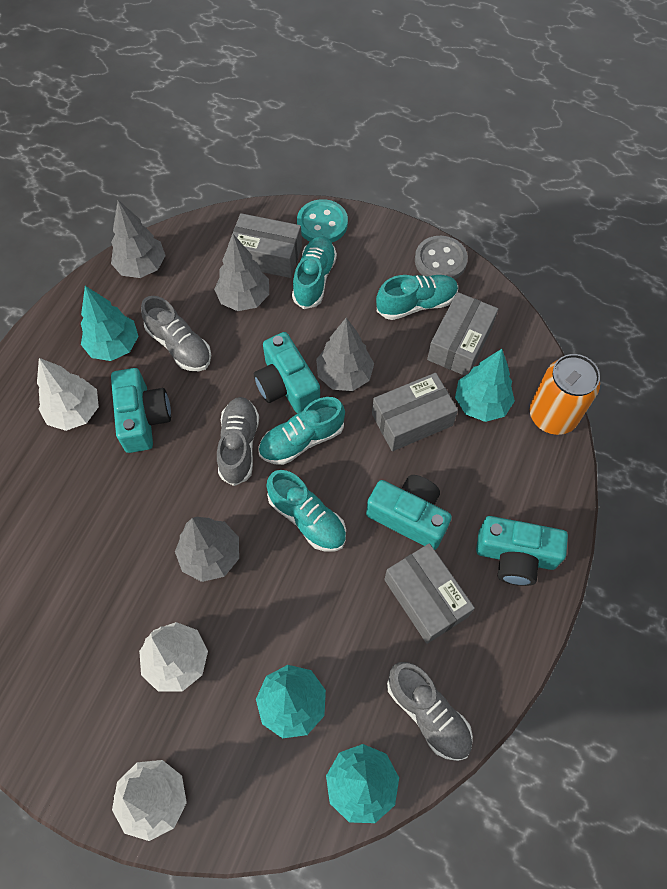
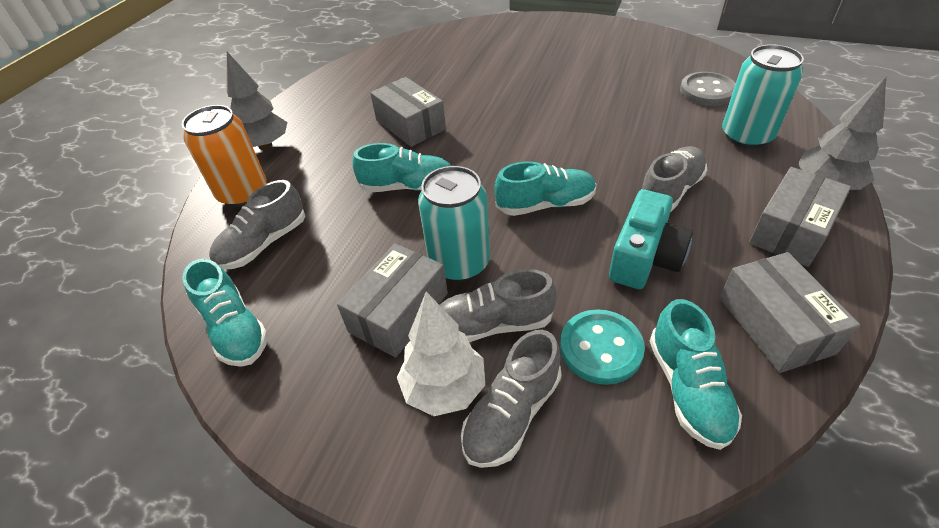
grey shoe: 3 -> 4
grey tree: 4 -> 2
turquoise camera: 4 -> 1
turquoise can: 0 -> 2
turquoise tree: 4 -> 0
white tree: 3 -> 1

